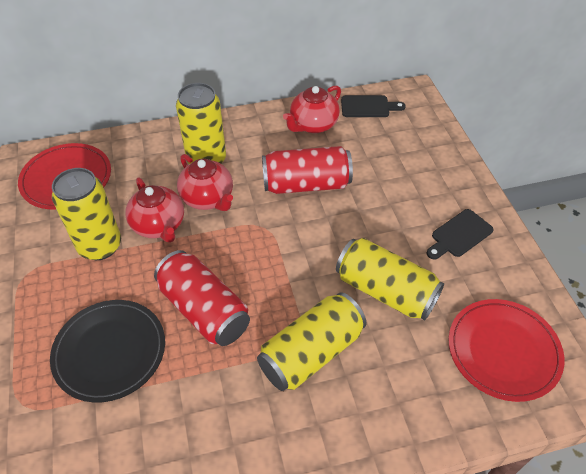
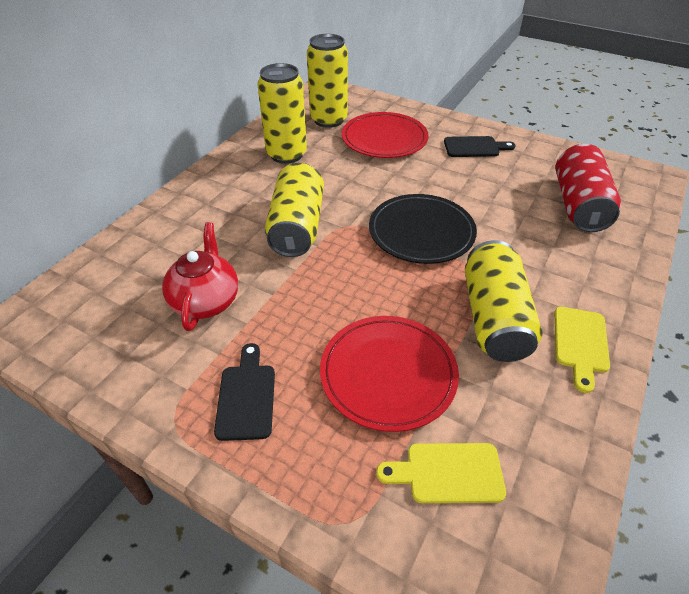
red can: 2 -> 1
red teapot: 3 -> 1
yellow cutting board: 0 -> 2

